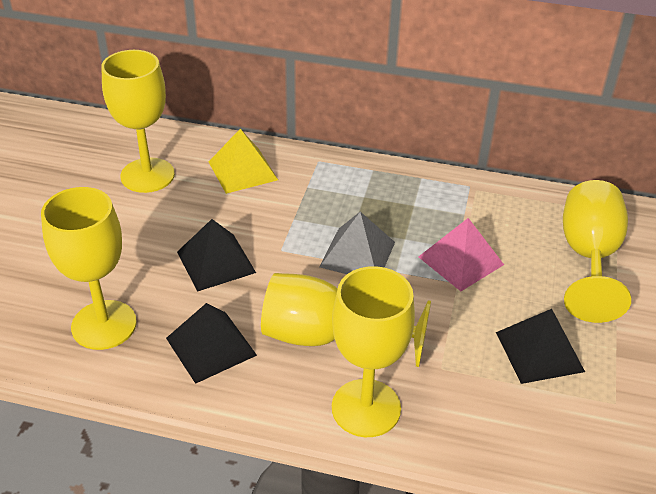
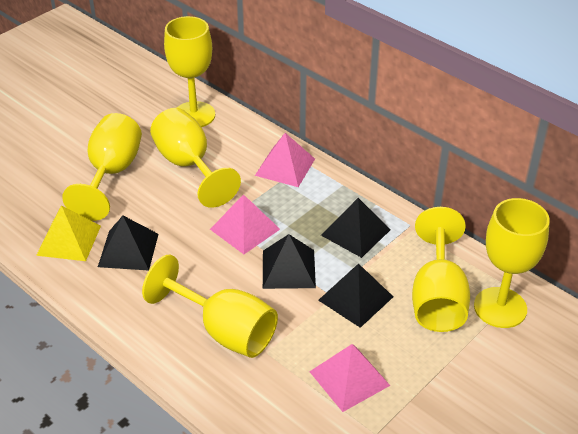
black pyramid: 3 -> 4
grey pyramid: 1 -> 0
pink pyramid: 1 -> 3
yellow goblet: 5 -> 6

